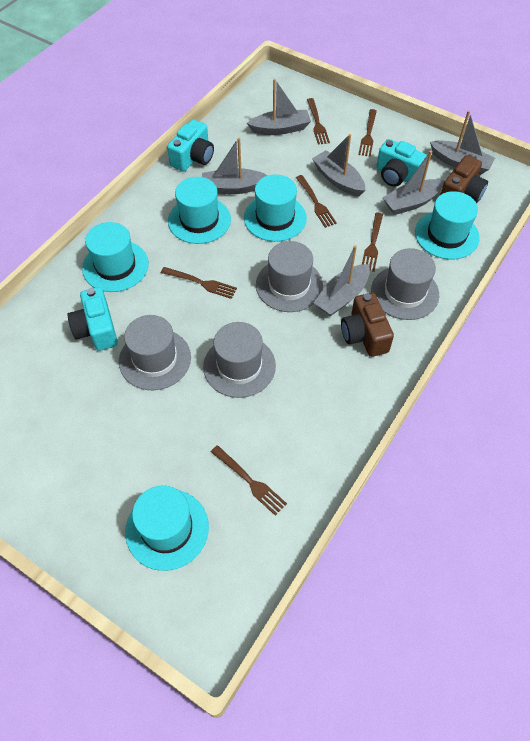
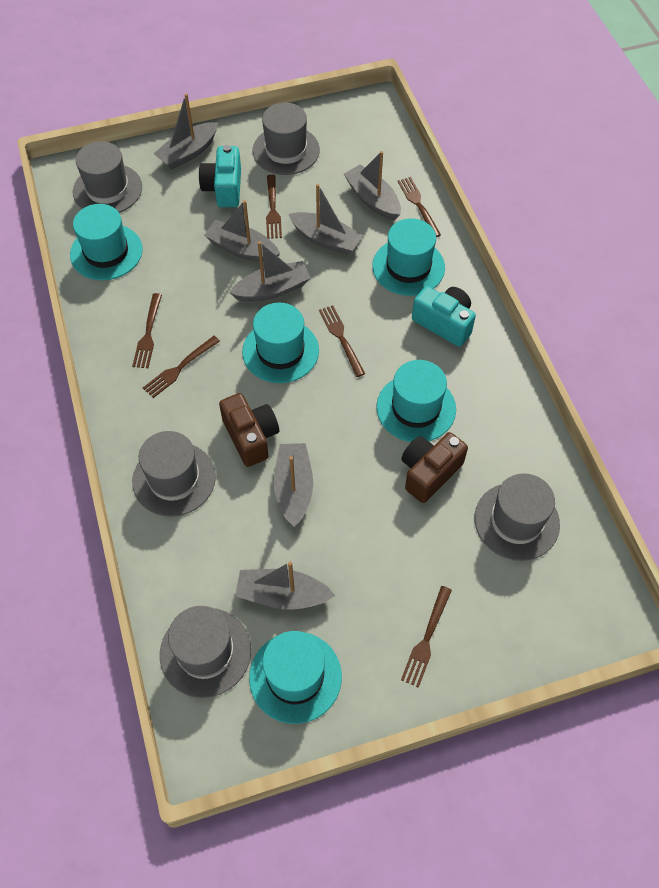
grey boat: 6 -> 7
grey hat: 4 -> 5
turquoise camera: 3 -> 2

